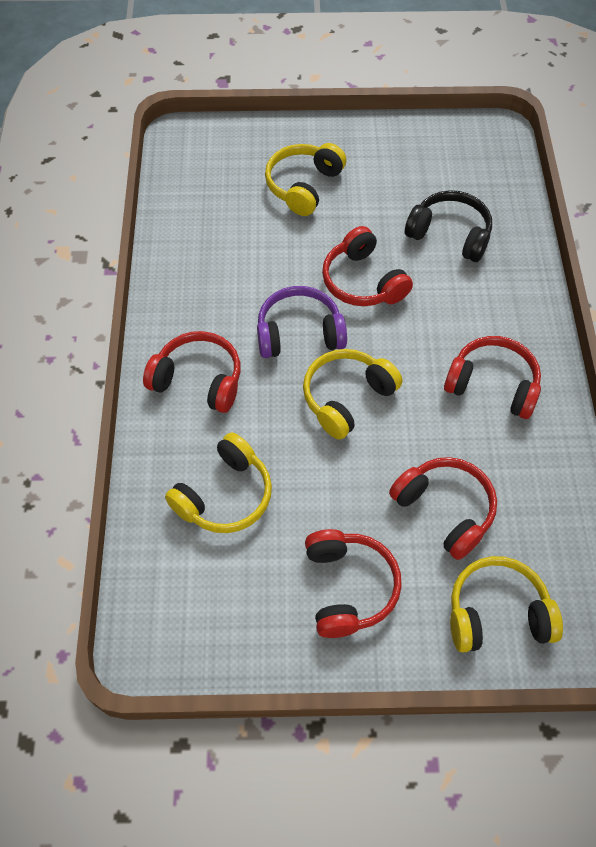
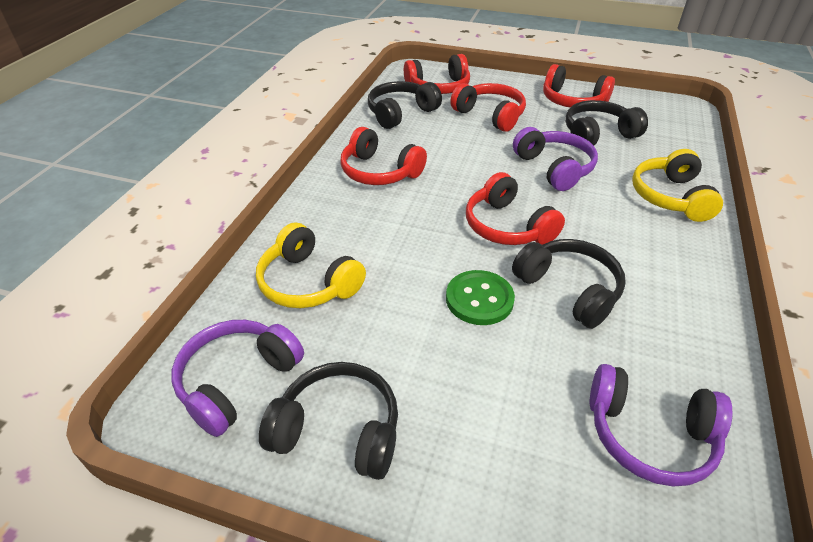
black headphones: 1 -> 4
green button: 0 -> 1
purple headphones: 1 -> 3
yellow headphones: 4 -> 2

